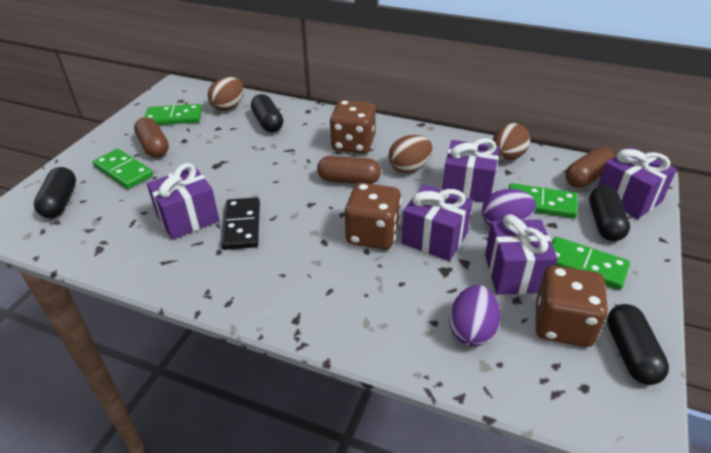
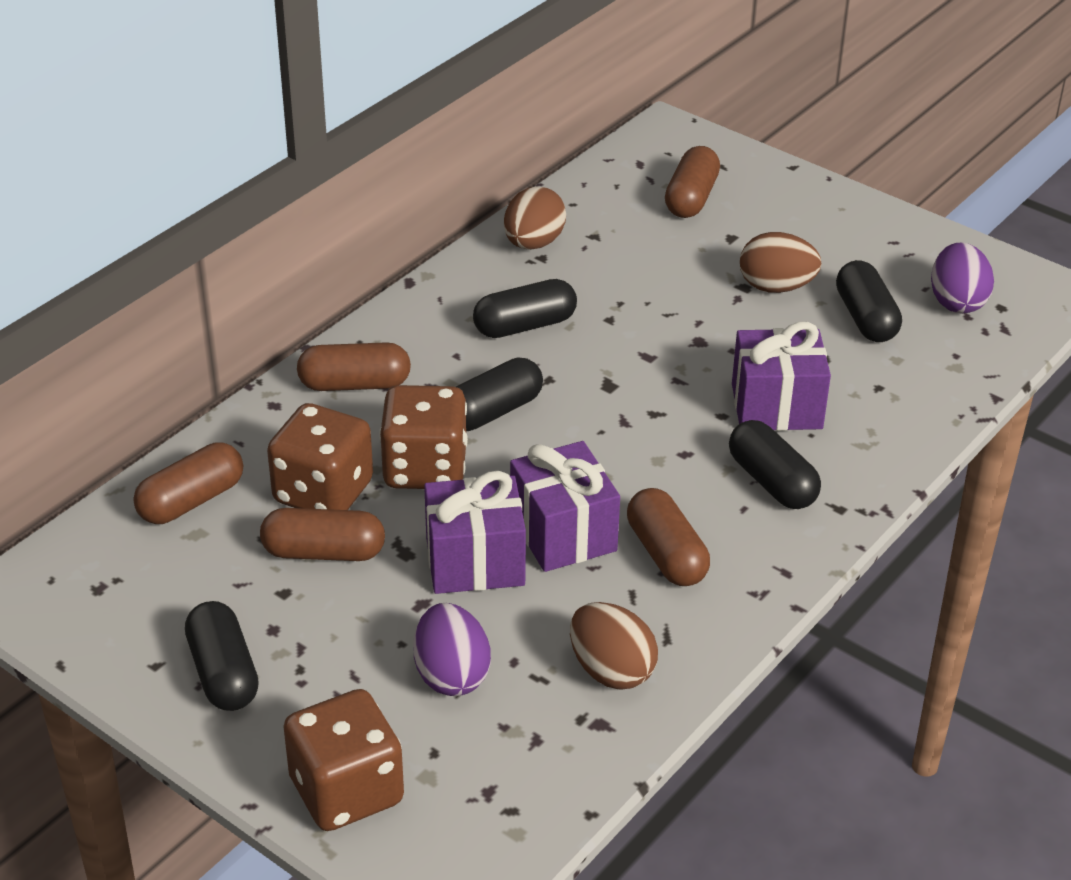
black capsule: 4 -> 5
black domino: 1 -> 0
brown capsule: 3 -> 5
green domino: 4 -> 0
purple gift: 5 -> 3

